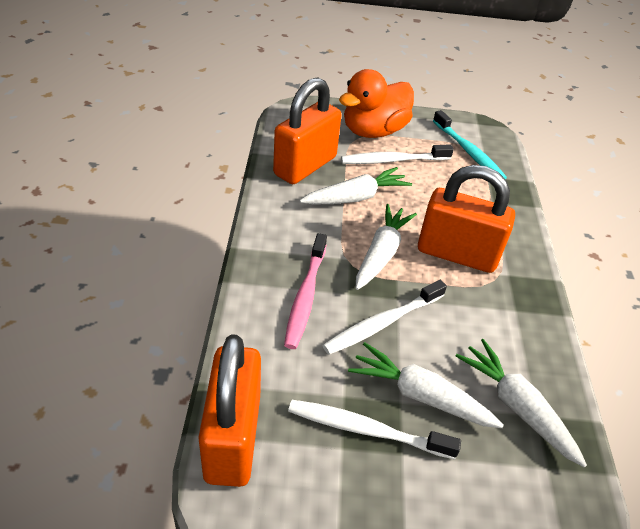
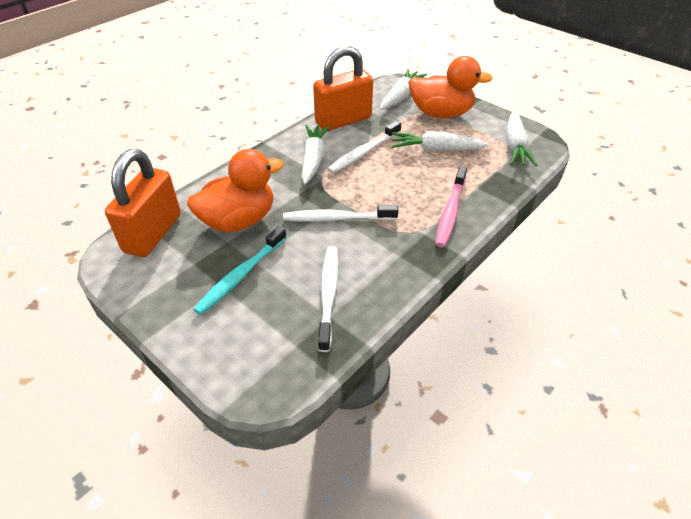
orange duck: 1 -> 2
orange padlock: 3 -> 2

